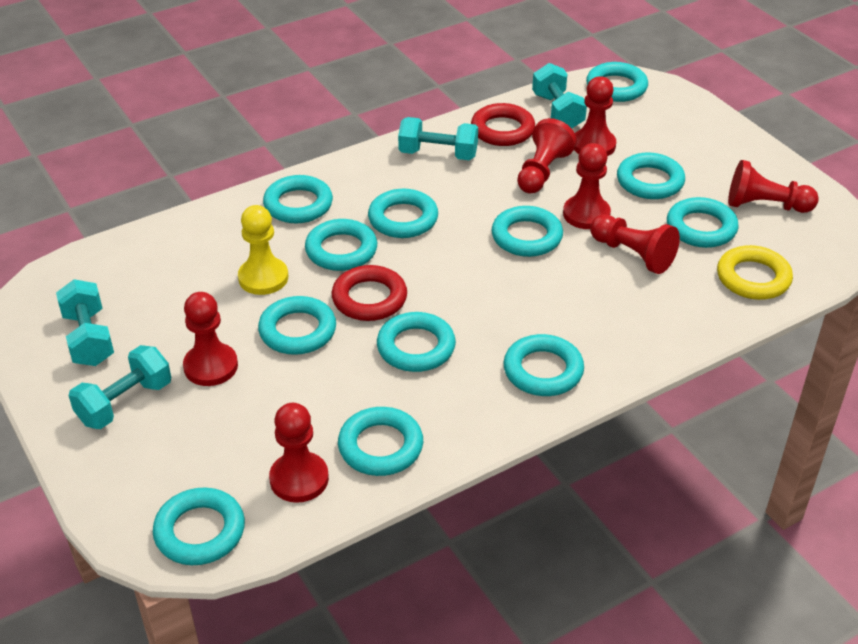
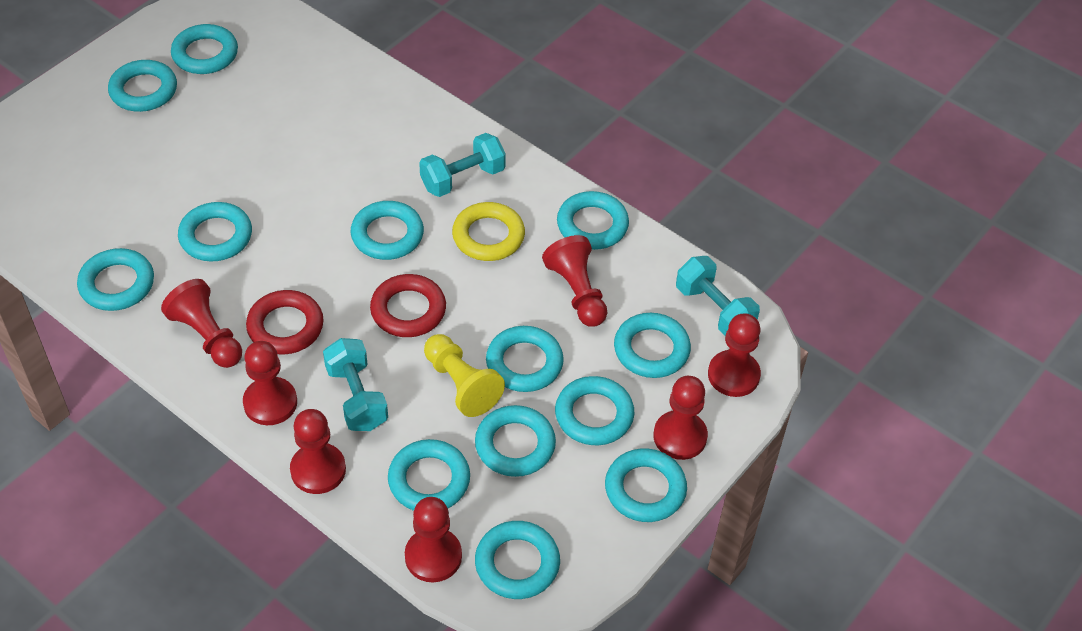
turquoise dumbbell: 4 -> 3
turquoise ring: 12 -> 13

